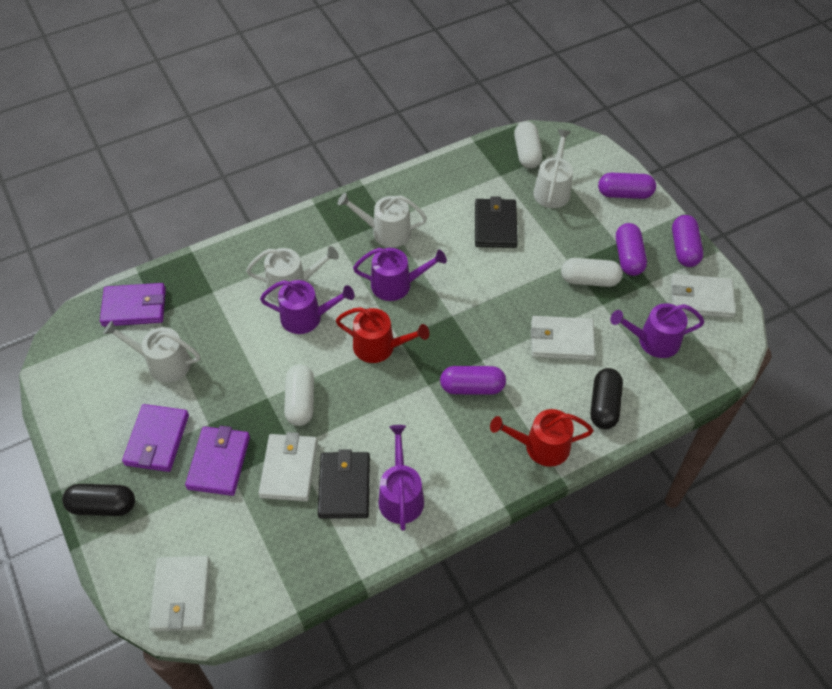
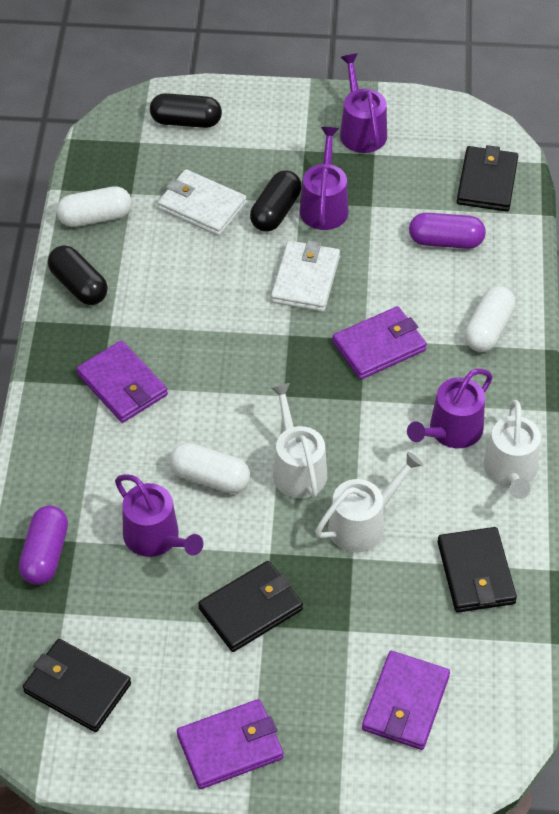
black capsule: 2 -> 3
black wallet: 2 -> 4
purple capsule: 4 -> 2
purple wallet: 3 -> 4
red watering can: 2 -> 0
white wallet: 4 -> 2
white watering can: 4 -> 3

